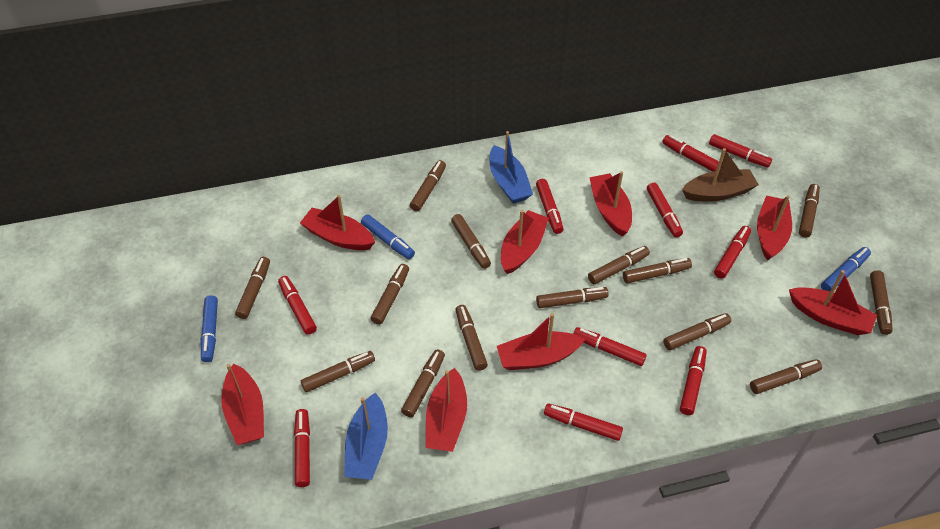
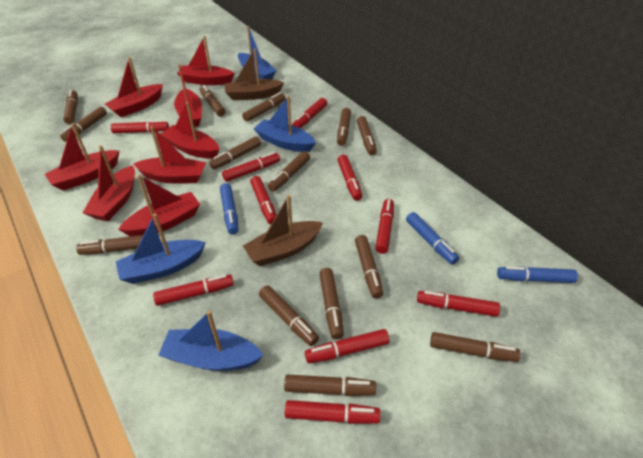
blue boat: 2 -> 4
brown boat: 1 -> 2

